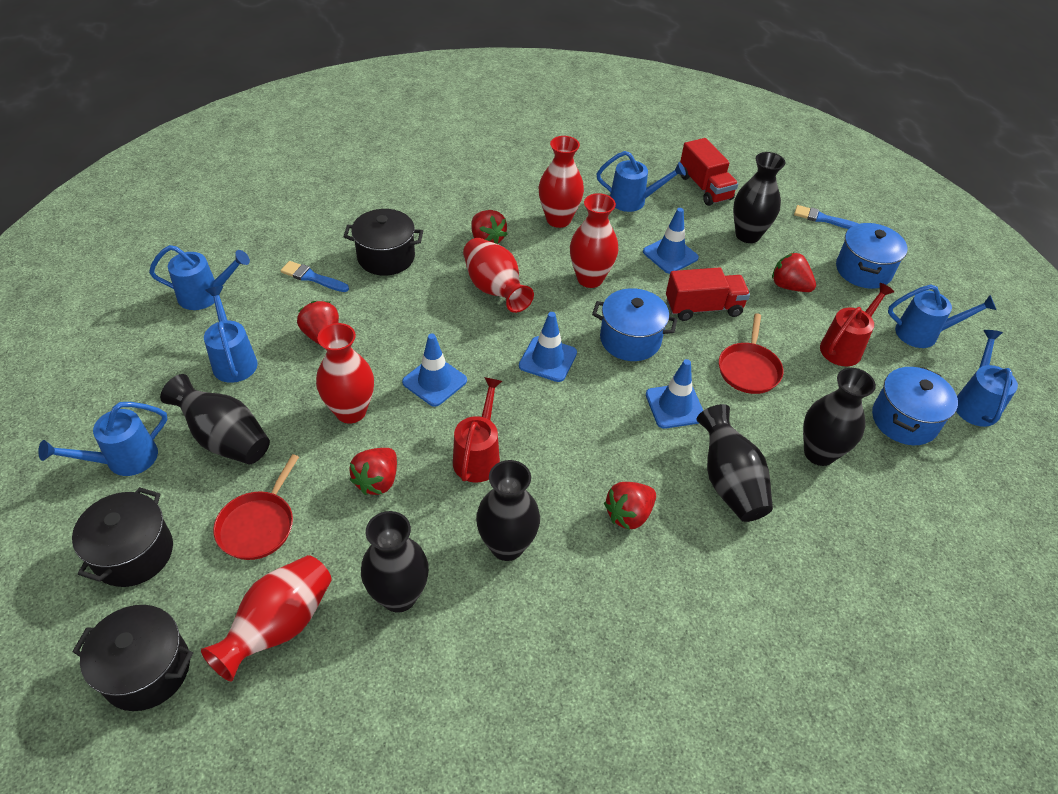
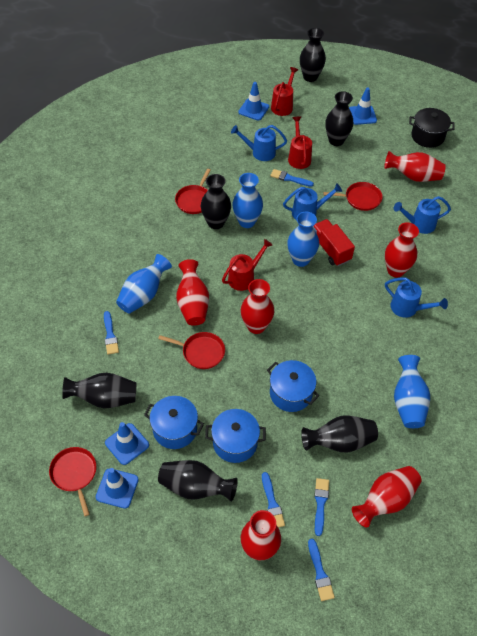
black pot: 3 -> 1
blue brush: 2 -> 5
blue vase: 0 -> 4
blue watering can: 6 -> 4
red pan: 2 -> 4
red strawberry: 5 -> 0
red truck: 2 -> 1
red vase: 5 -> 6
red watering can: 2 -> 3

